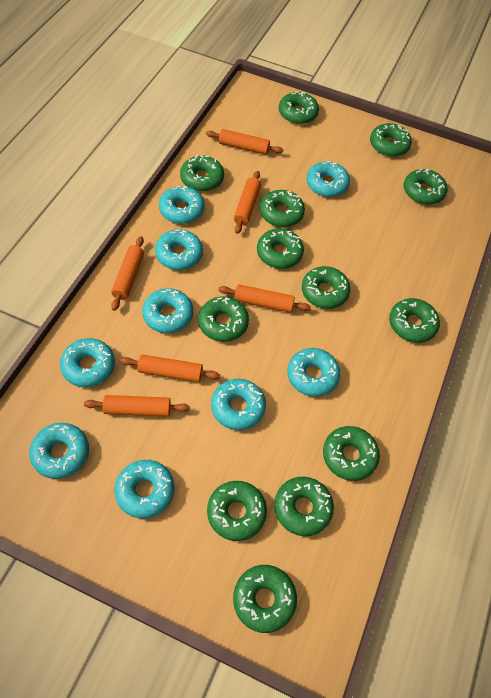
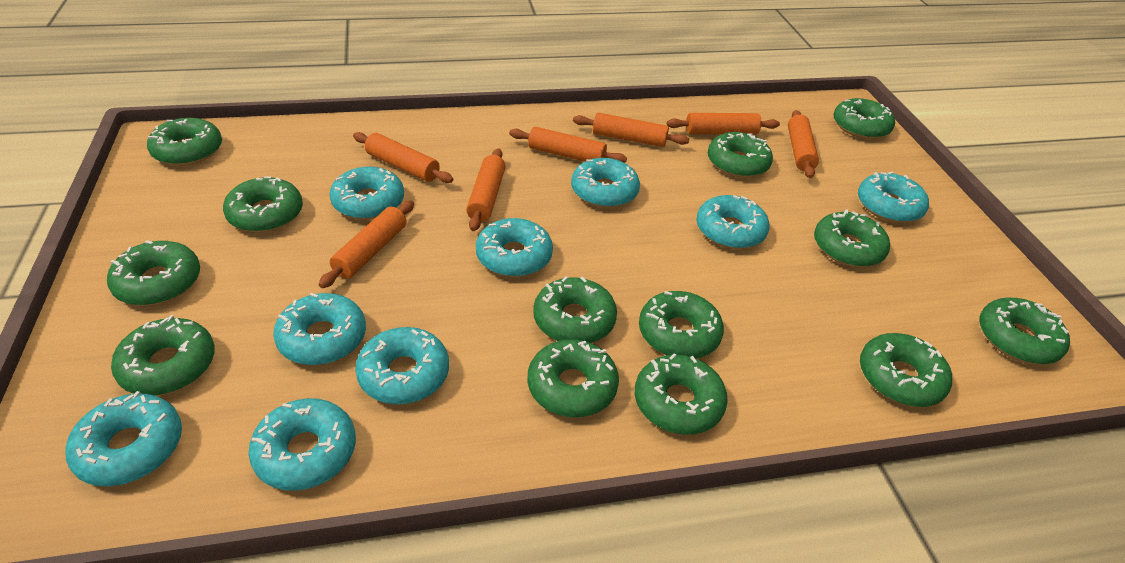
orange rolling pin: 6 -> 7

